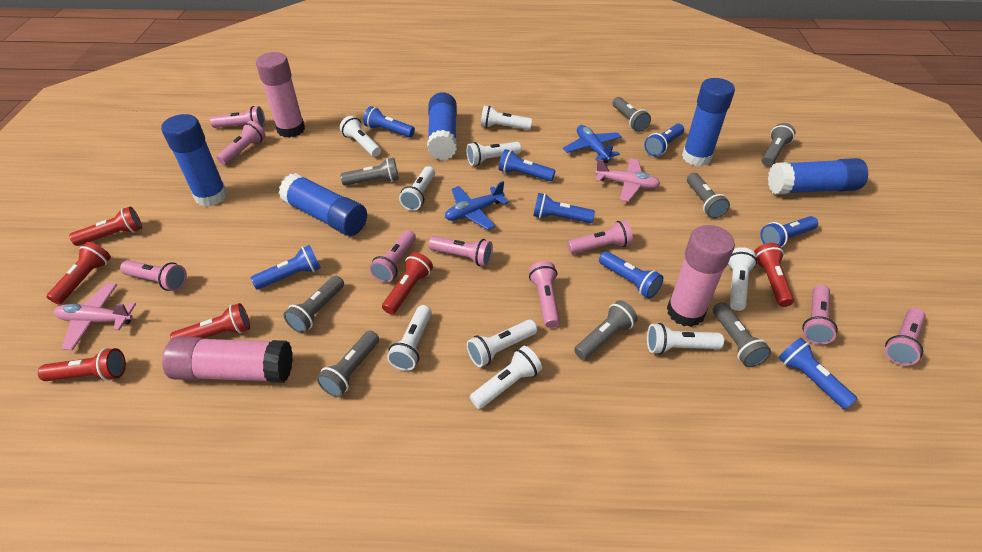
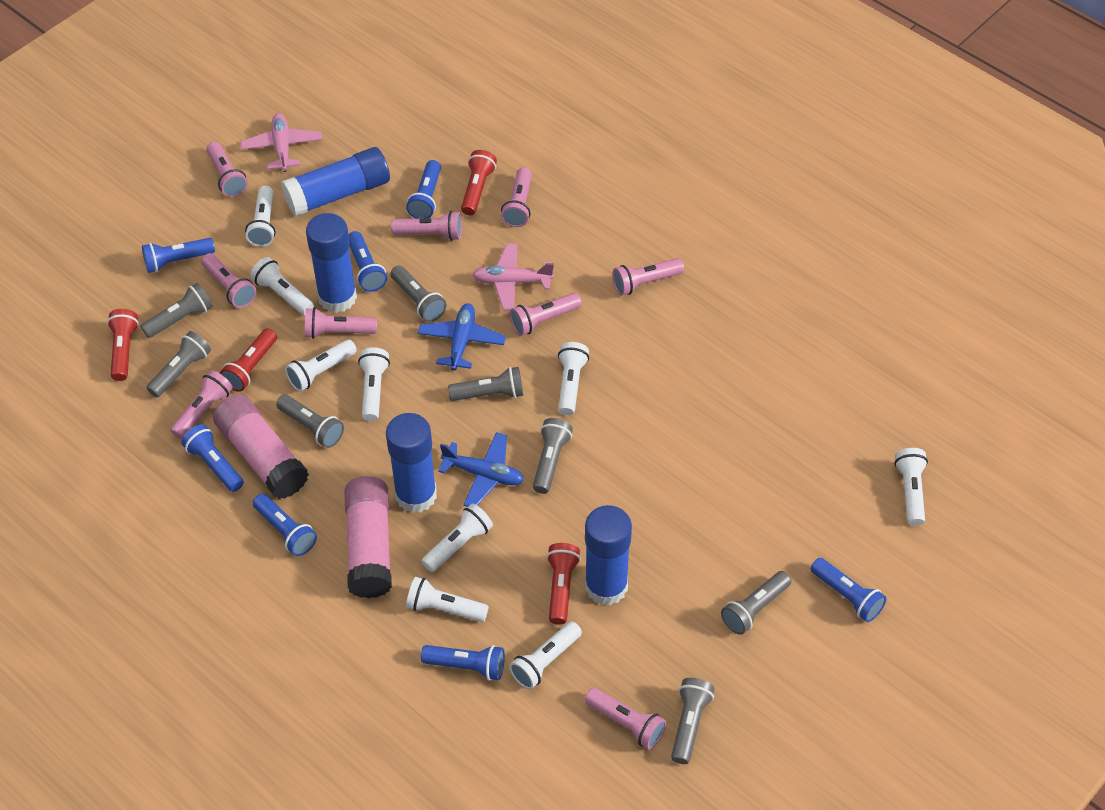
blue flashlight: 8 -> 7
blue glue stick: 5 -> 4
pink glue stick: 3 -> 2
red flashlight: 6 -> 4

